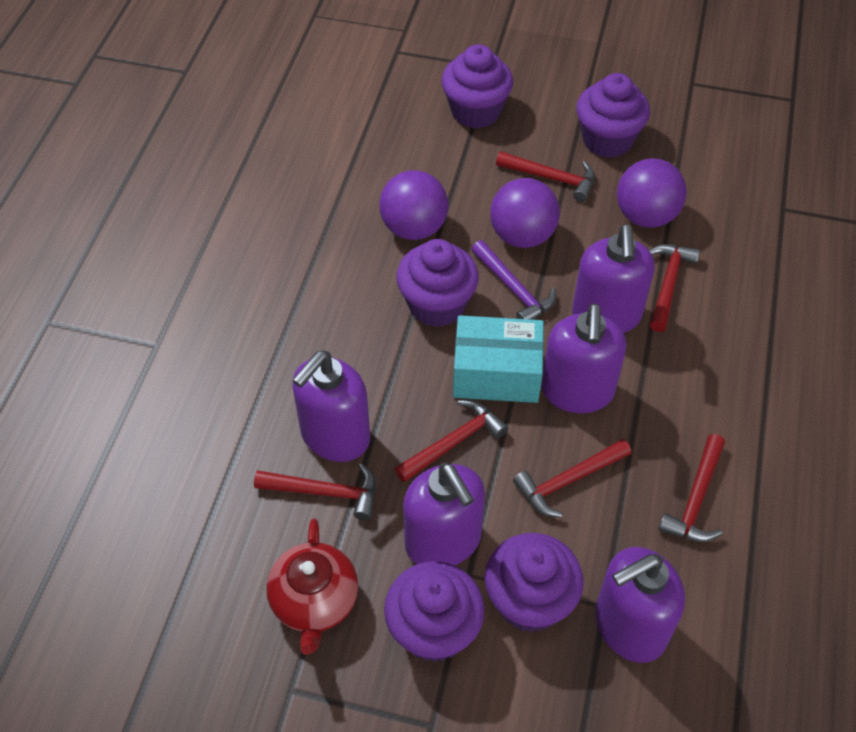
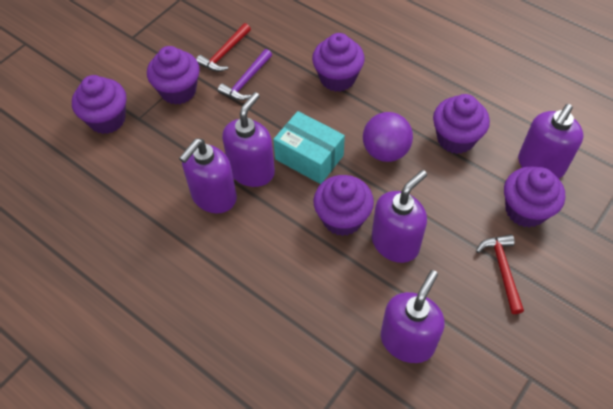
purple ball: 3 -> 1
purple cupcake: 5 -> 6
red hammer: 6 -> 2
red teapot: 1 -> 0

